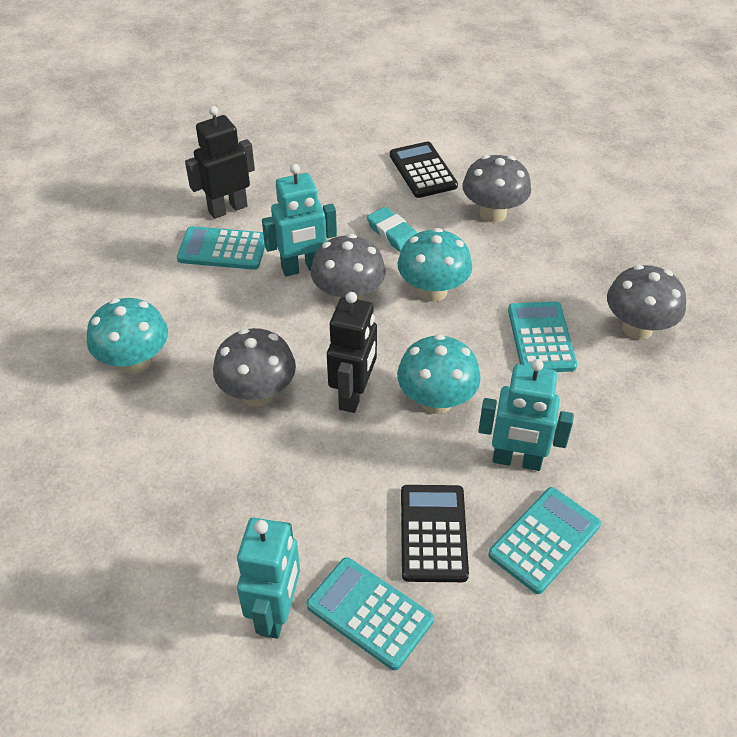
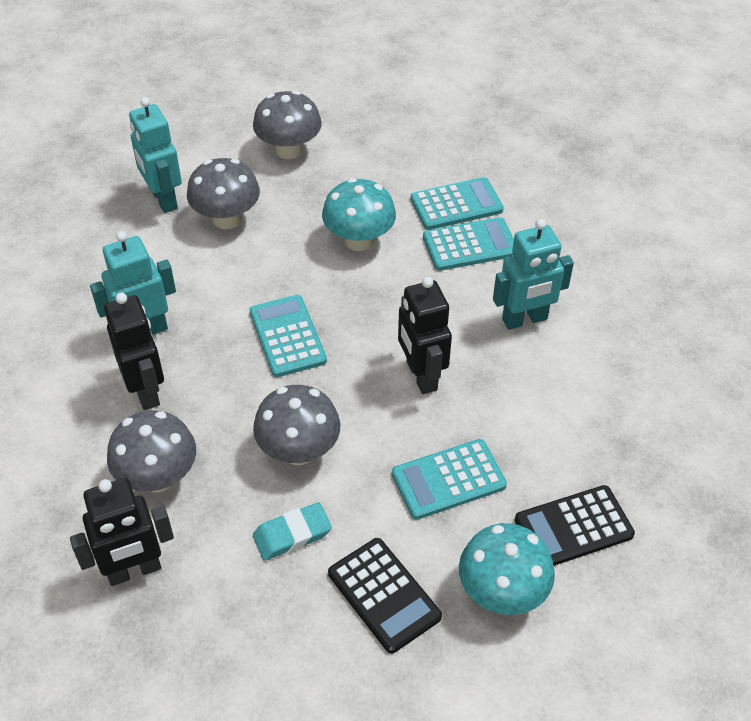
black robot: 2 -> 3
turquoise mushroom: 3 -> 2

